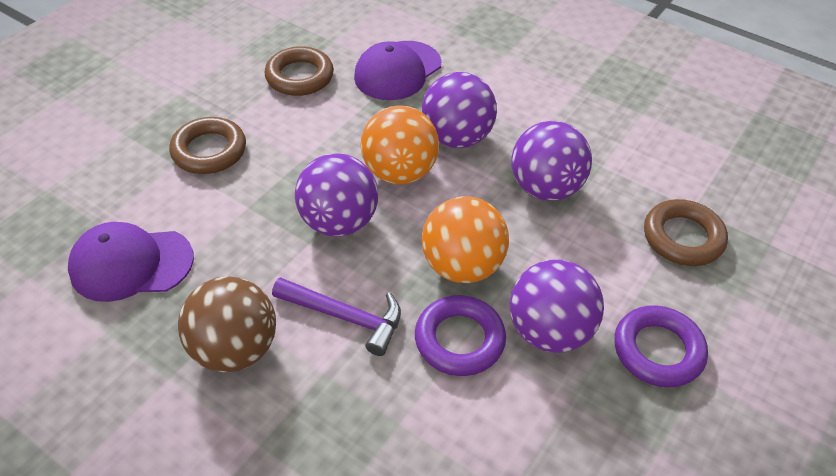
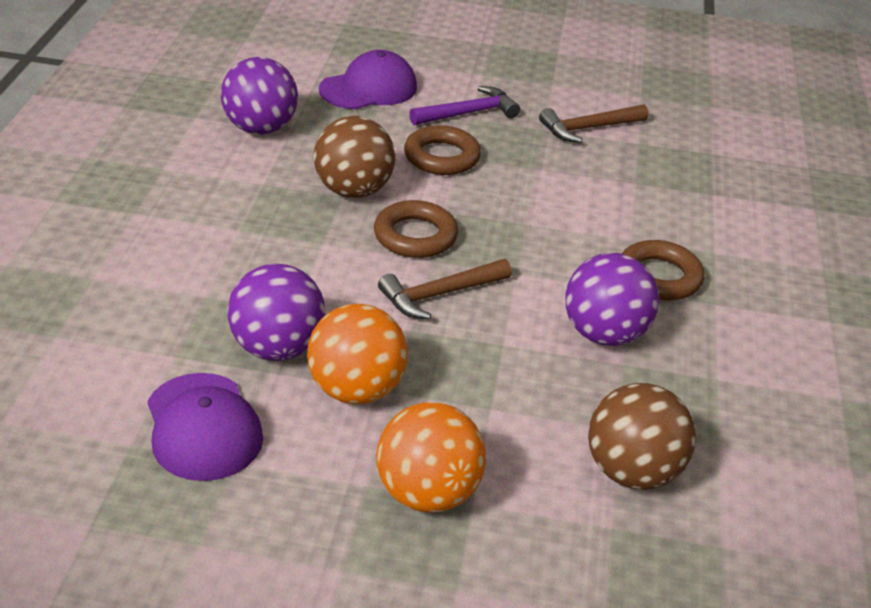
brown ball: 1 -> 2
brown hammer: 0 -> 2
purple ball: 4 -> 3
purple ring: 2 -> 0

